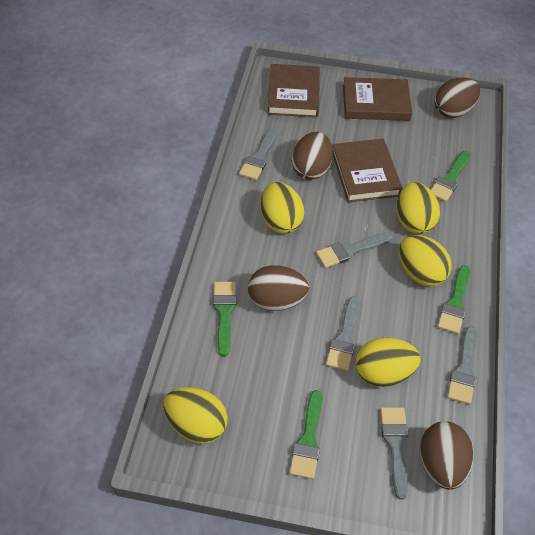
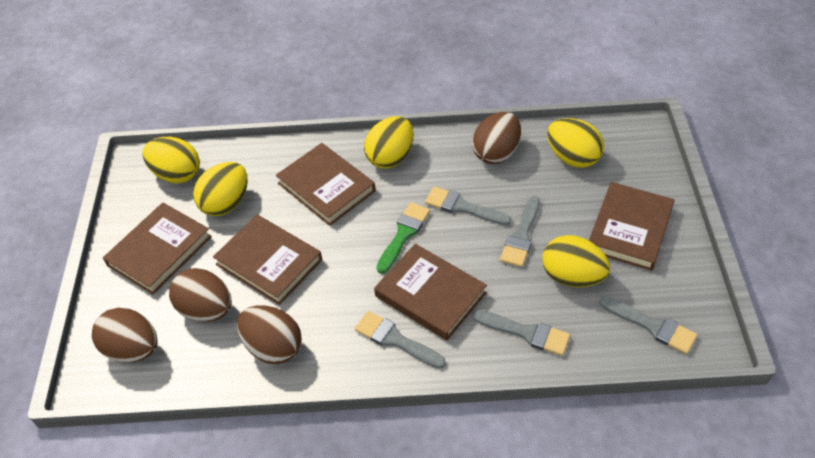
brown book: 3 -> 5
green brush: 4 -> 1

